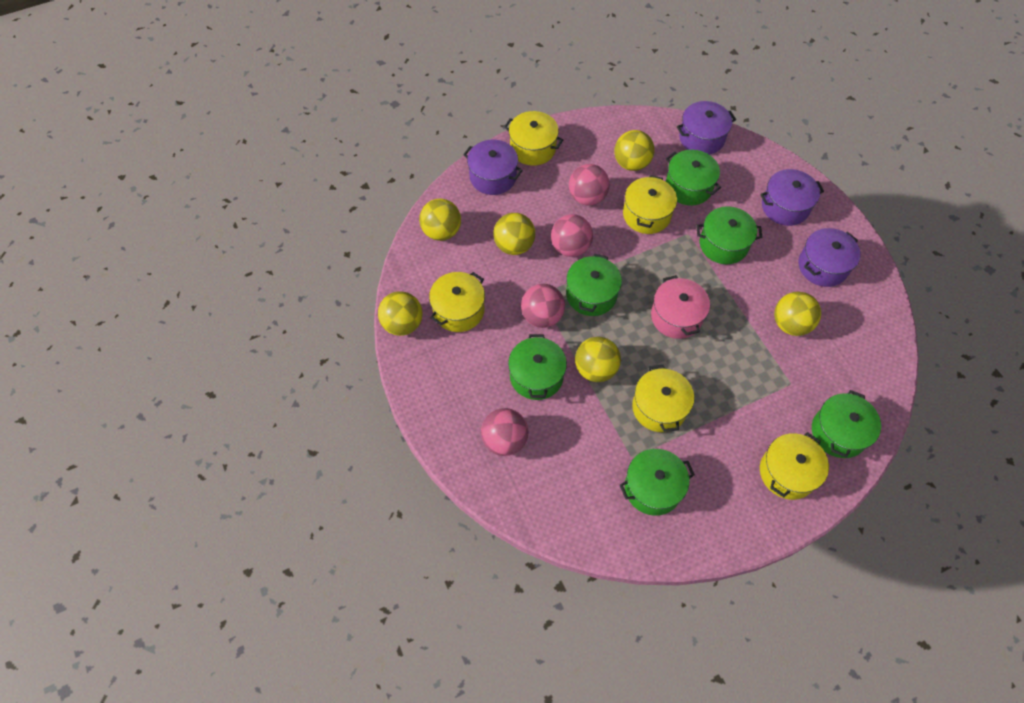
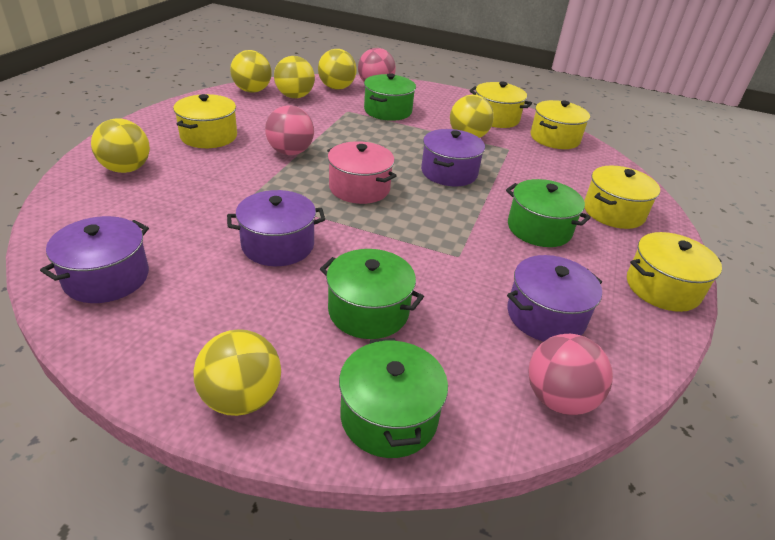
green pot: 6 -> 4
pink ball: 4 -> 3

